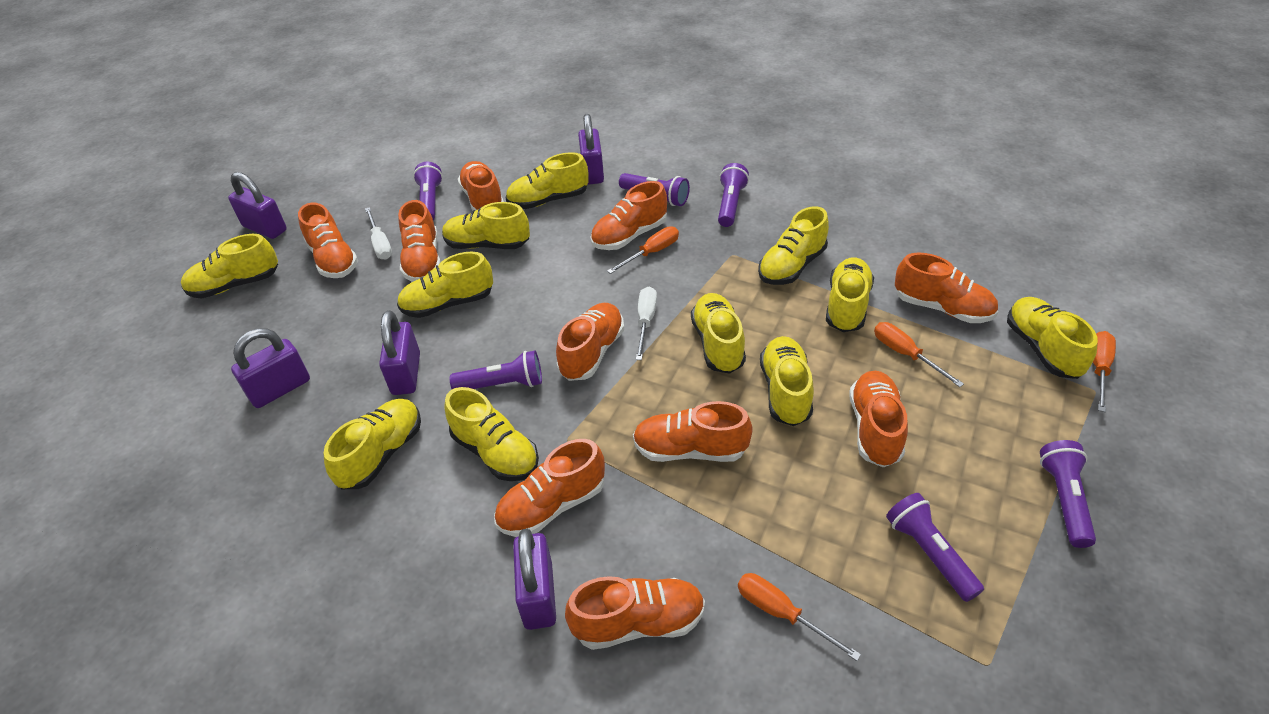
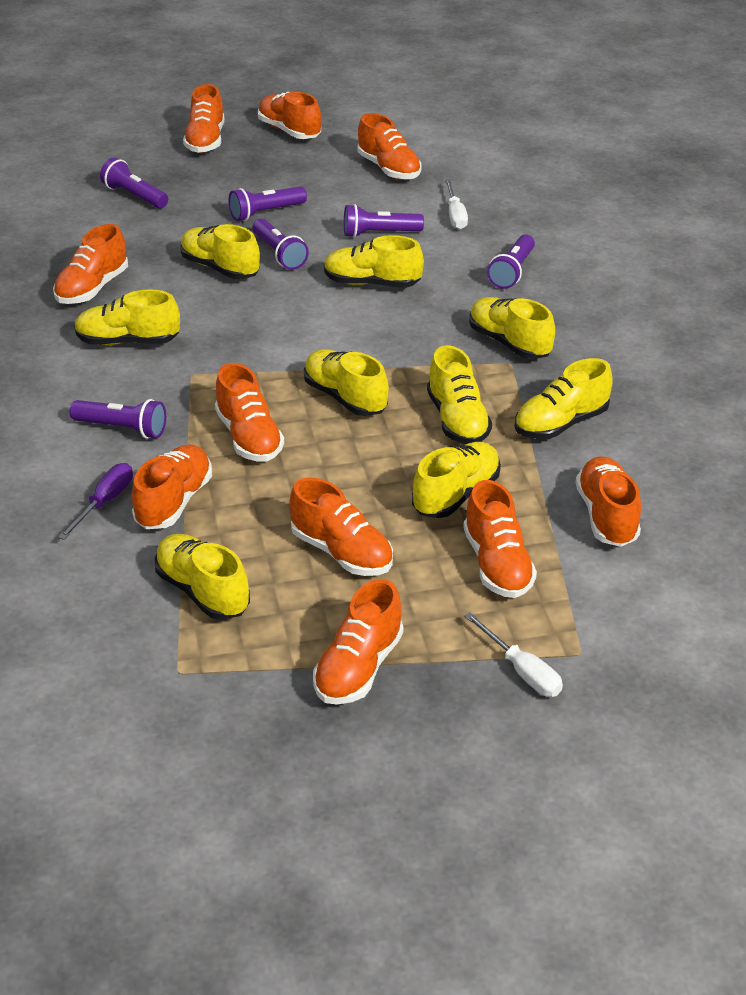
orange screwdriver: 4 -> 0
purple padlock: 5 -> 0
purple screwdriver: 0 -> 1
yellow shoe: 11 -> 9

